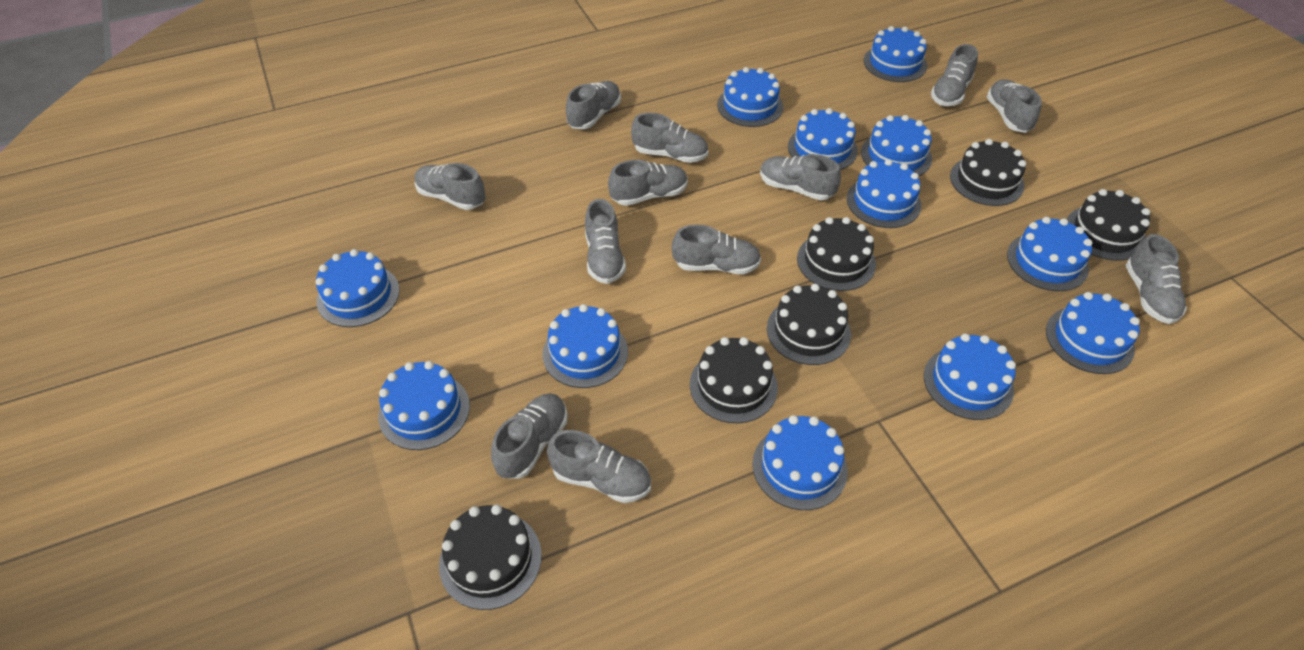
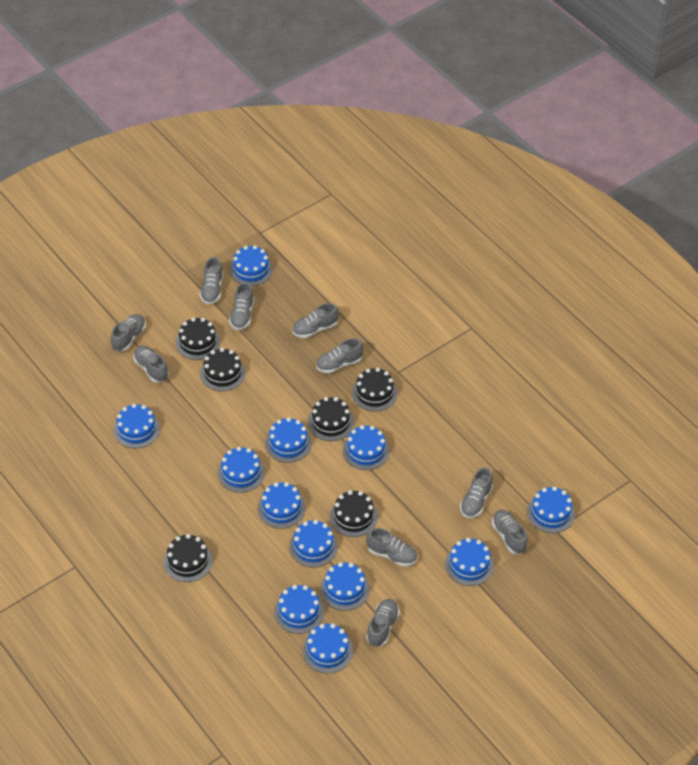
grey shoe: 12 -> 10

